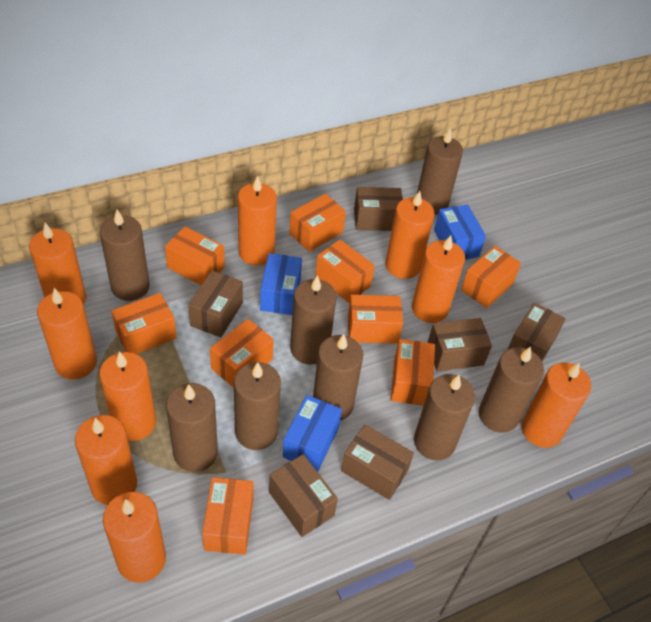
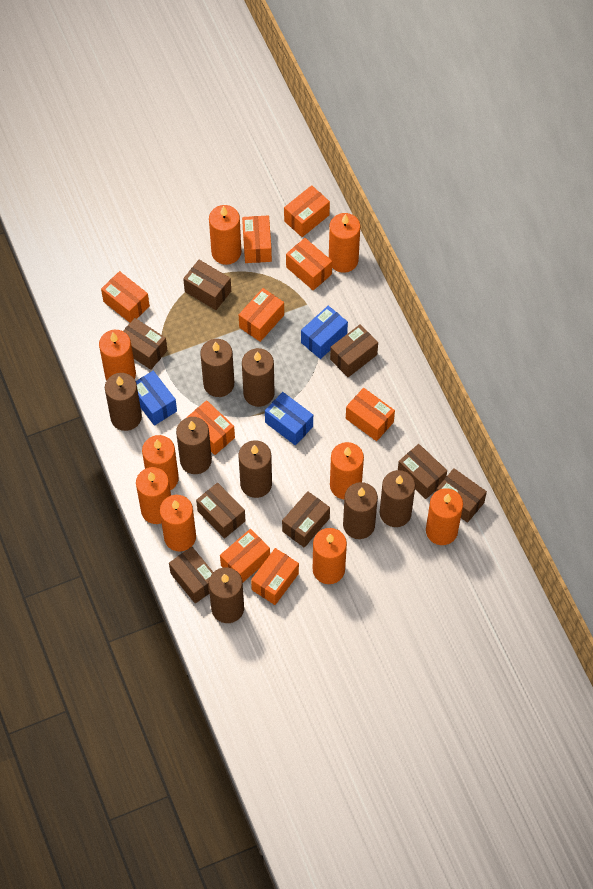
brown box: 6 -> 8

